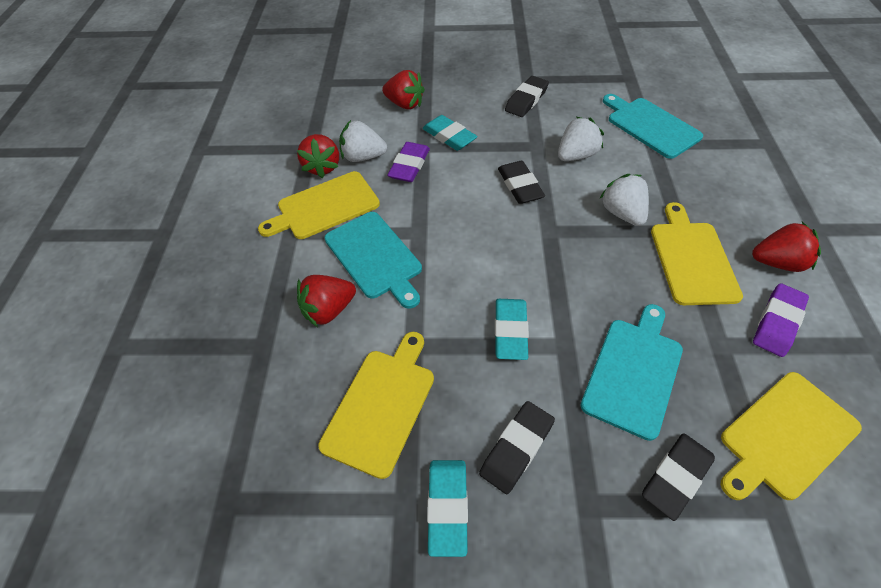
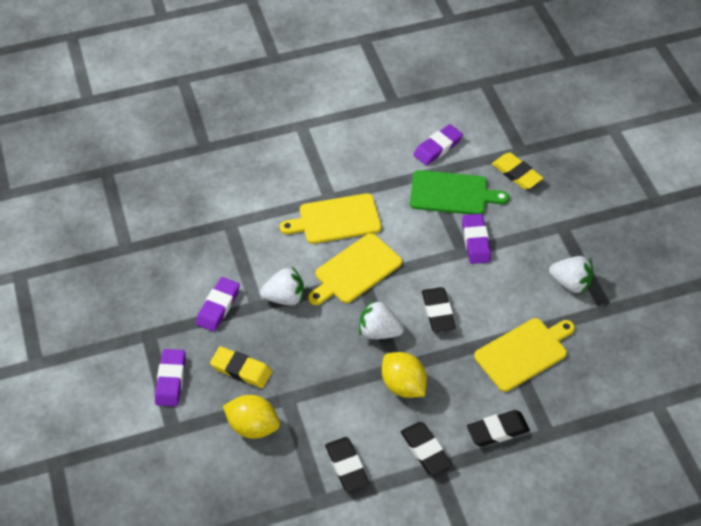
green cutting board: 0 -> 1
purple eraser: 2 -> 4
red strawberry: 4 -> 0
turquoise cutting board: 3 -> 0
turquoise eraser: 3 -> 0
yellow cutting board: 4 -> 3
yellow eraser: 0 -> 2
yellow lemon: 0 -> 2

